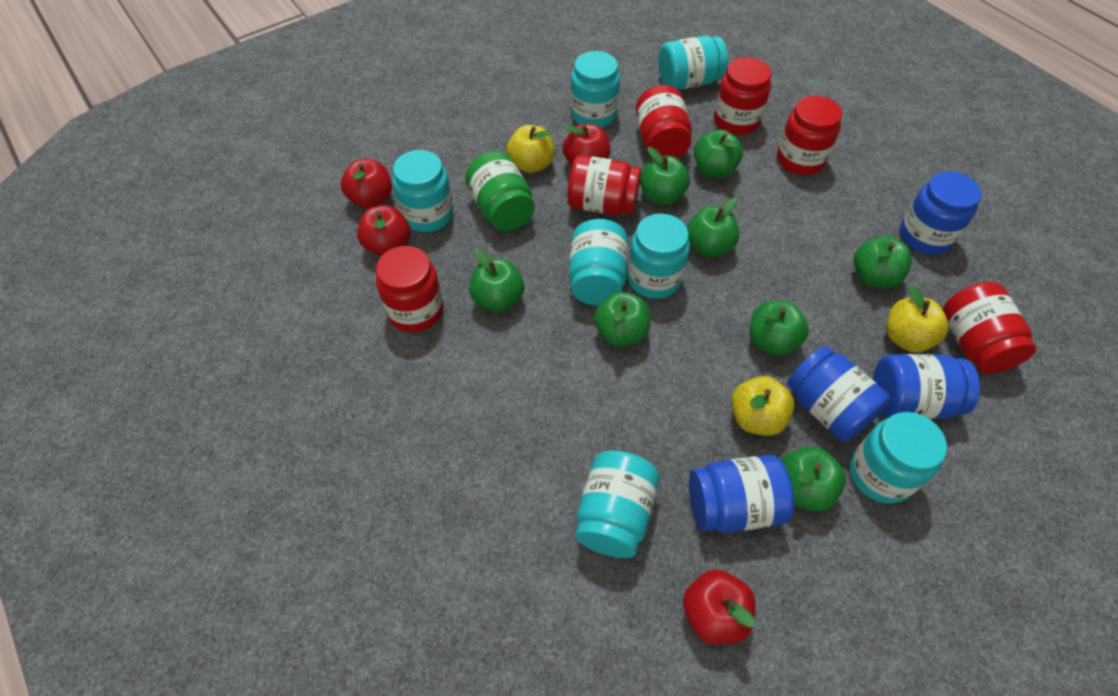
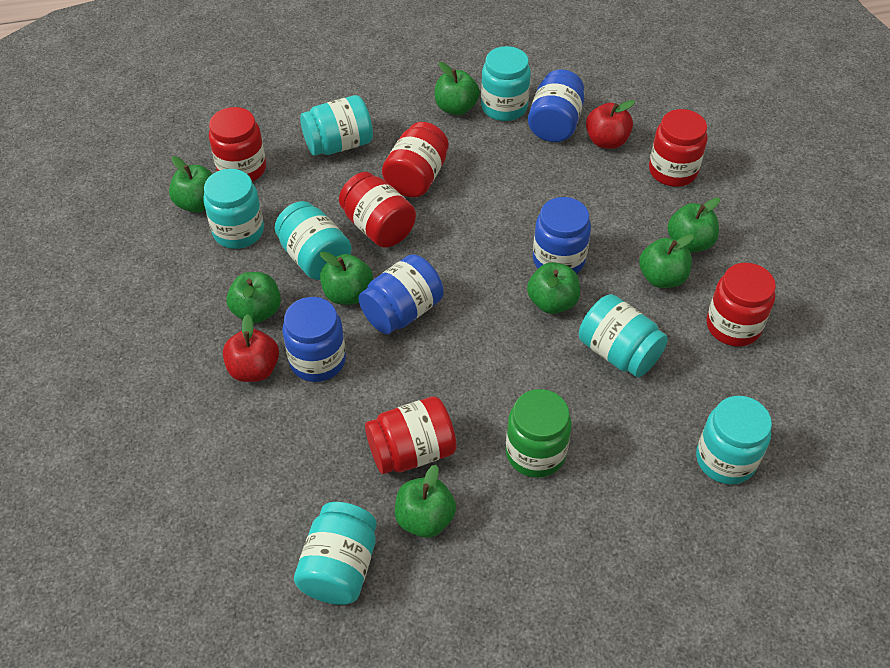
red apple: 4 -> 2
yellow apple: 3 -> 0

